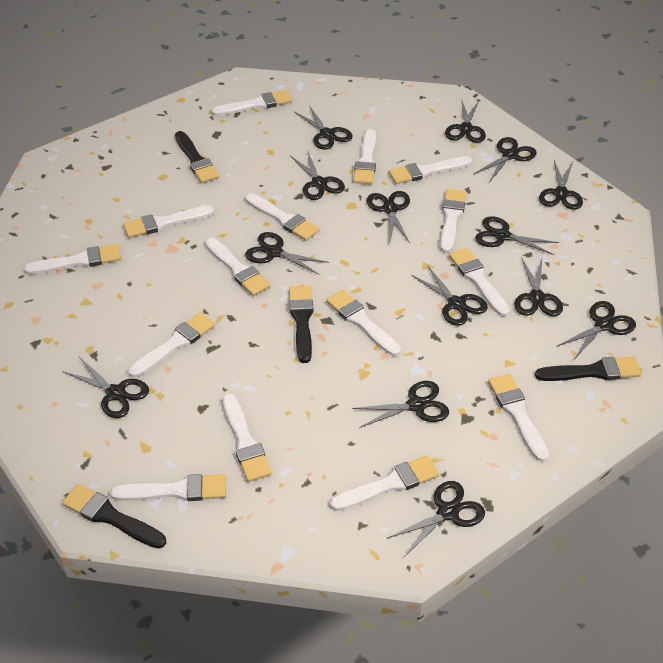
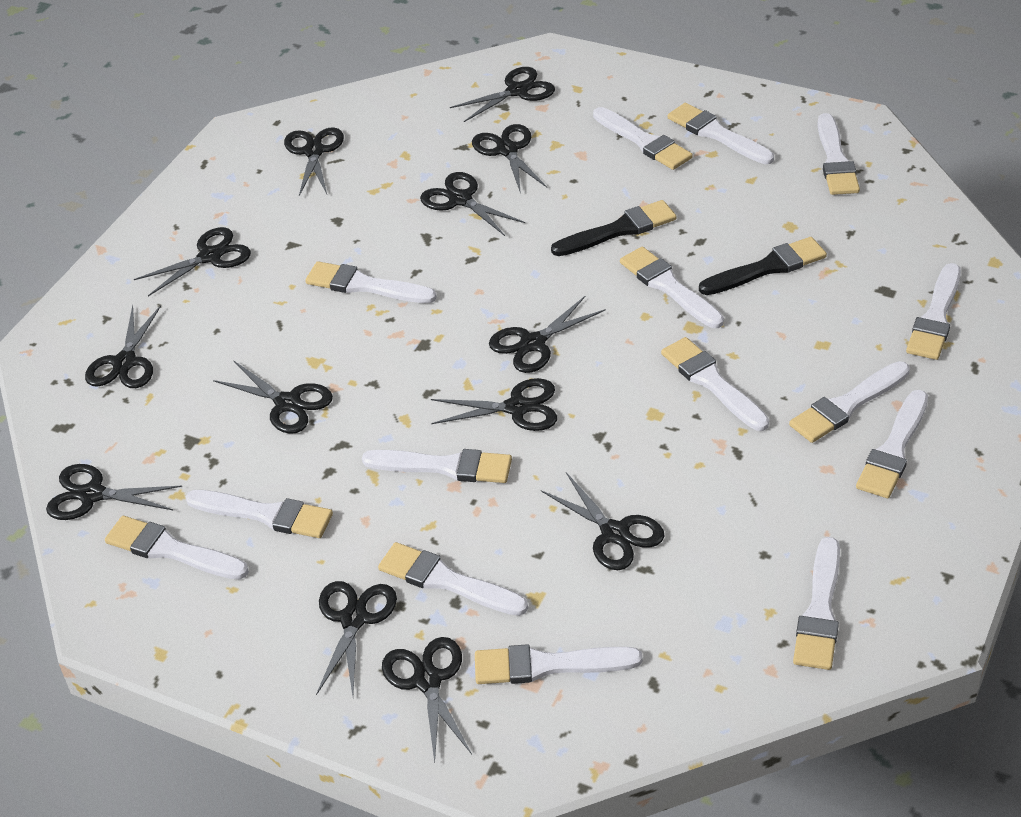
black brush: 4 -> 2
black scissors: 14 -> 13

